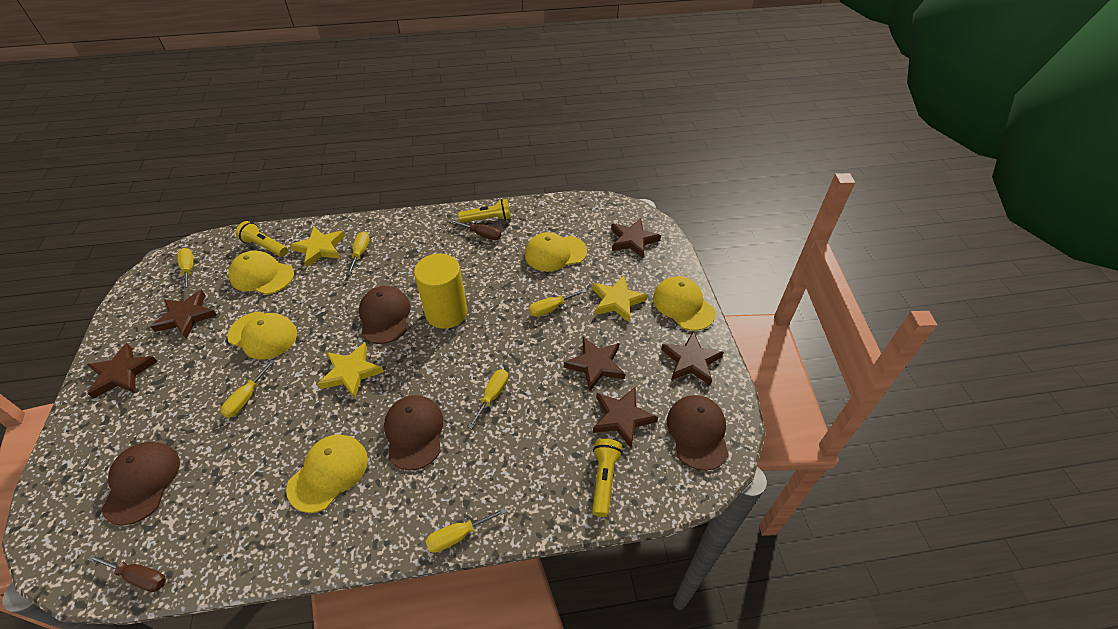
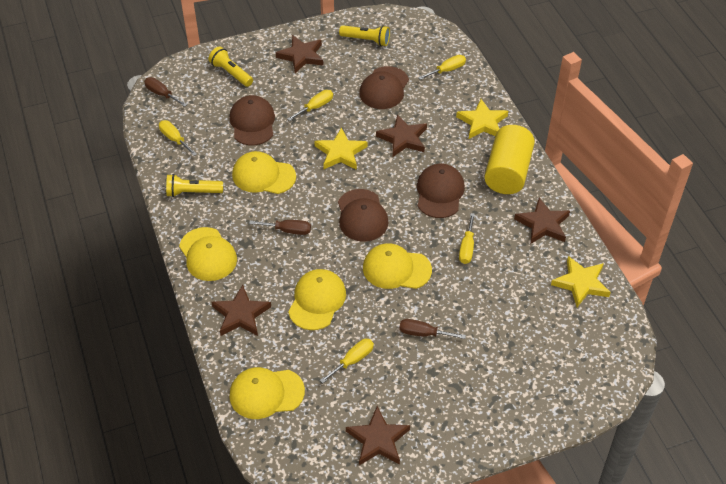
brown screwdriver: 2 -> 3
brown star: 6 -> 5
yellow screwdriver: 6 -> 5

